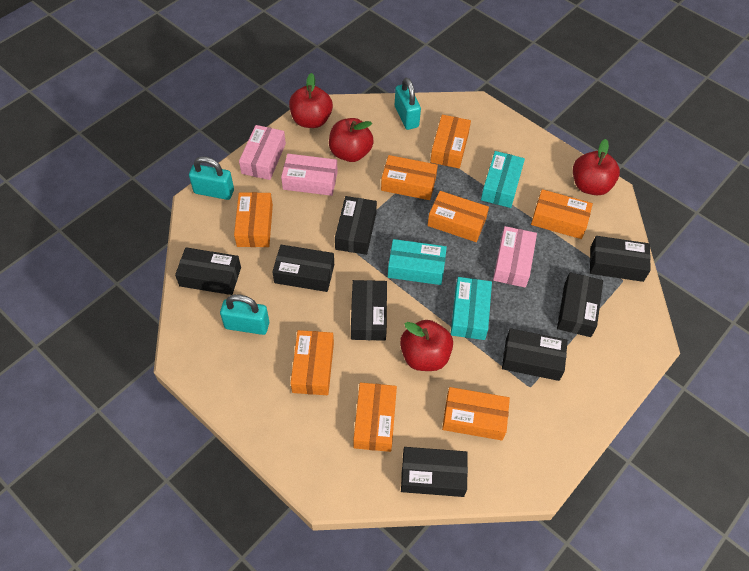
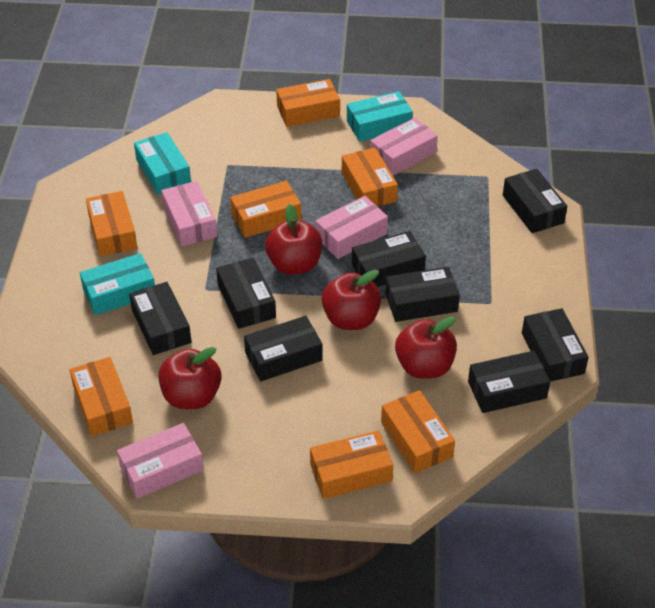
orange box: 8 -> 7
pink box: 3 -> 4
turquoise padlock: 3 -> 0

